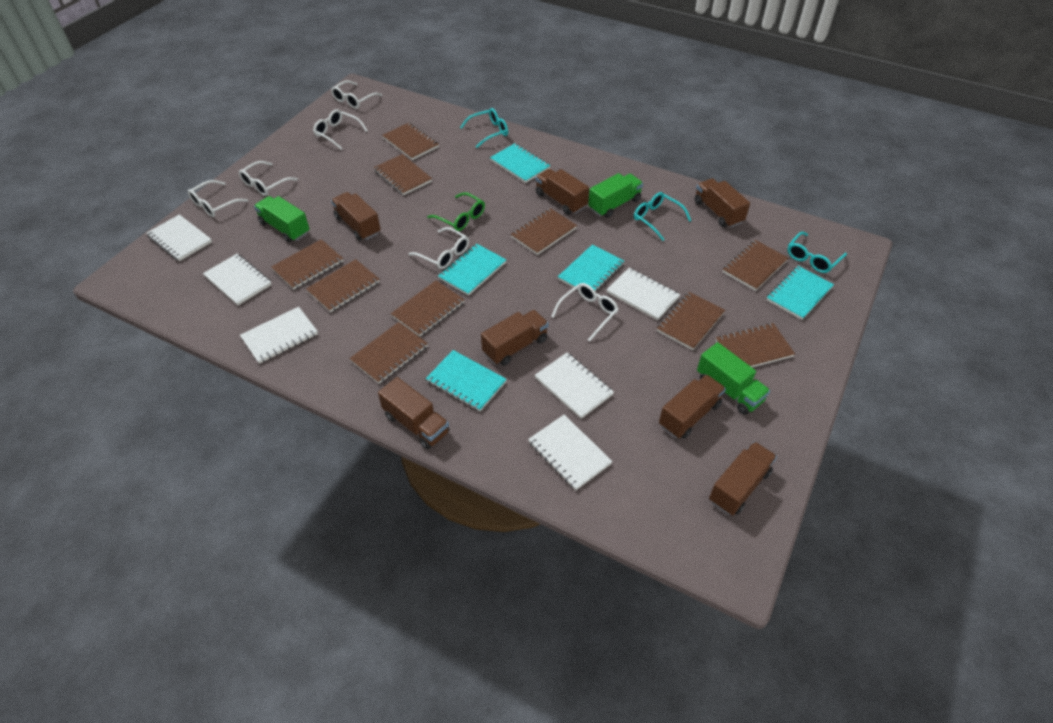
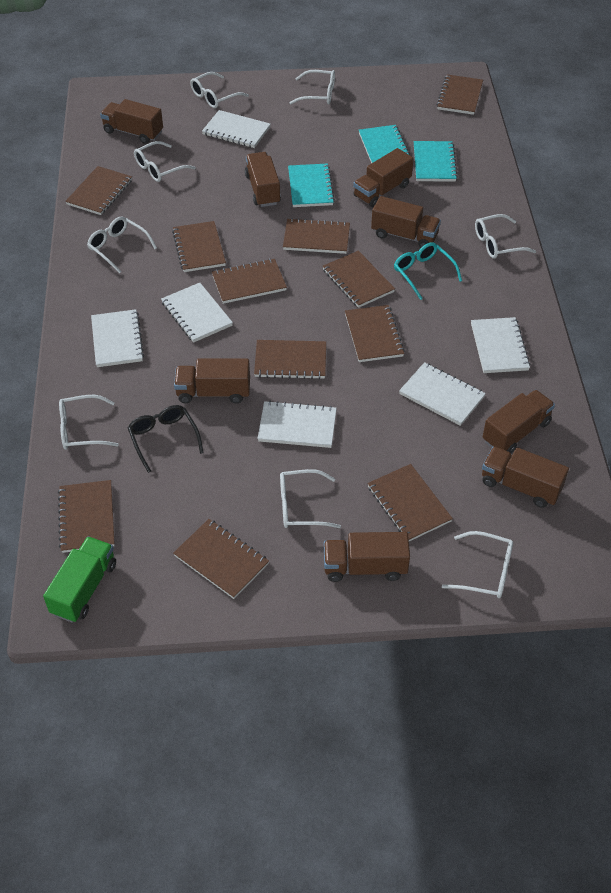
black glasses: 0 -> 1
brown notebook: 10 -> 11
brown truck: 7 -> 8
green glasses: 1 -> 0
green truck: 3 -> 1
turquoise glasses: 3 -> 1
turquoise notebook: 5 -> 3
white glasses: 6 -> 8

